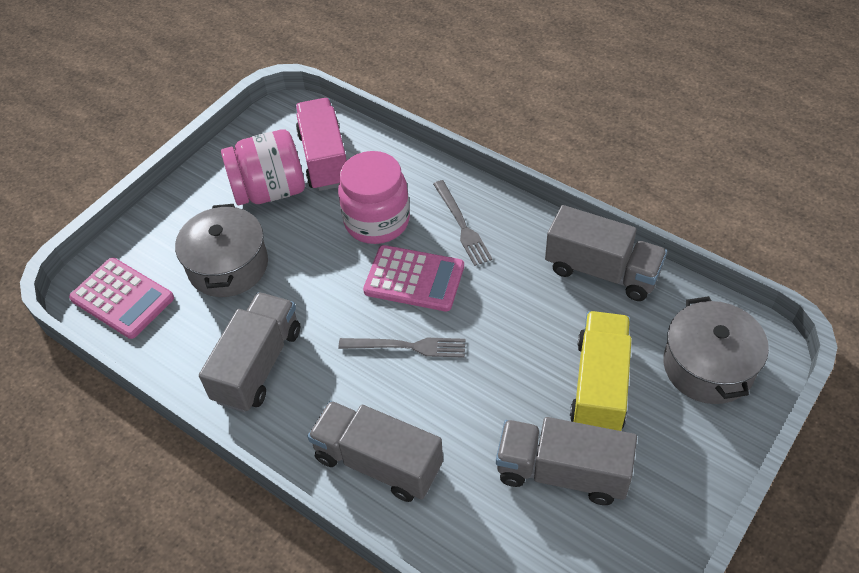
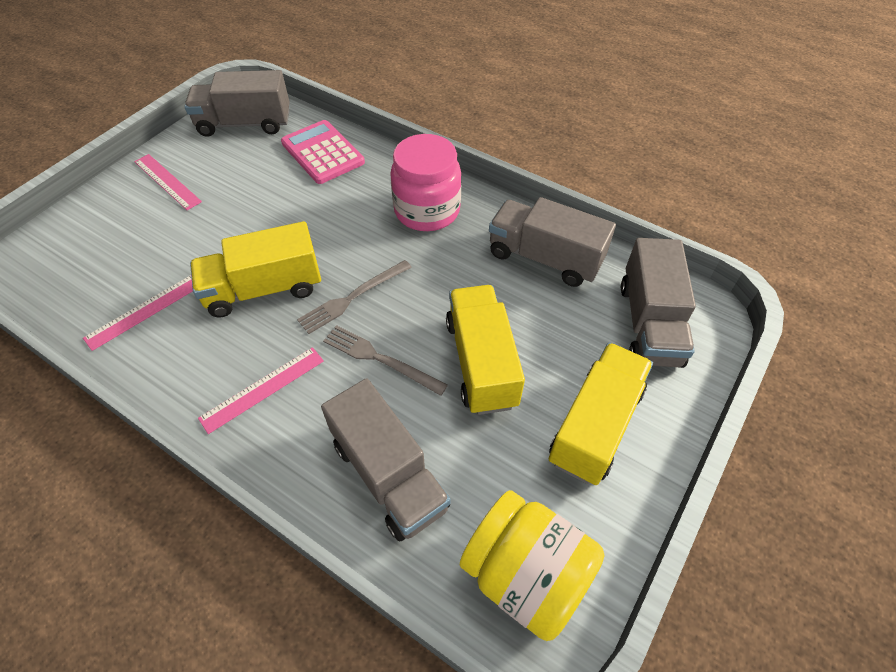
grey pot: 2 -> 0
pink calculator: 2 -> 1
pink jar: 2 -> 1
pink ruler: 0 -> 3
pink truck: 1 -> 0
yellow jar: 0 -> 1
yellow truck: 1 -> 3

